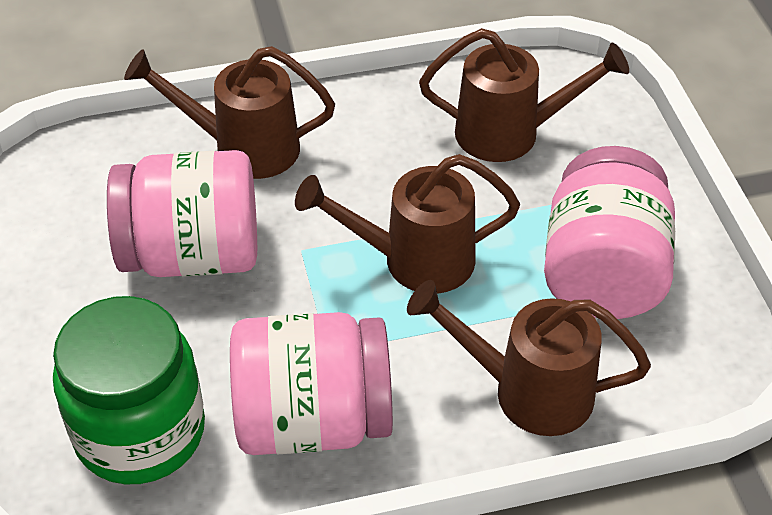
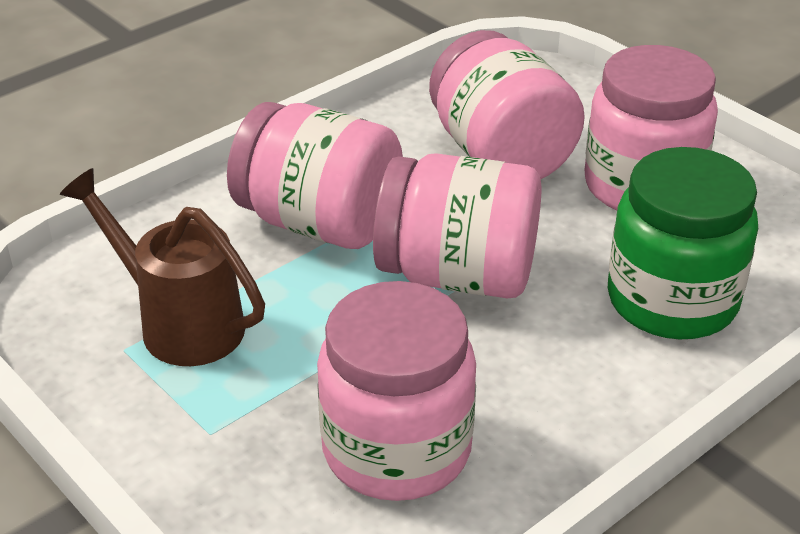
brown watering can: 4 -> 1
pink jar: 3 -> 5

